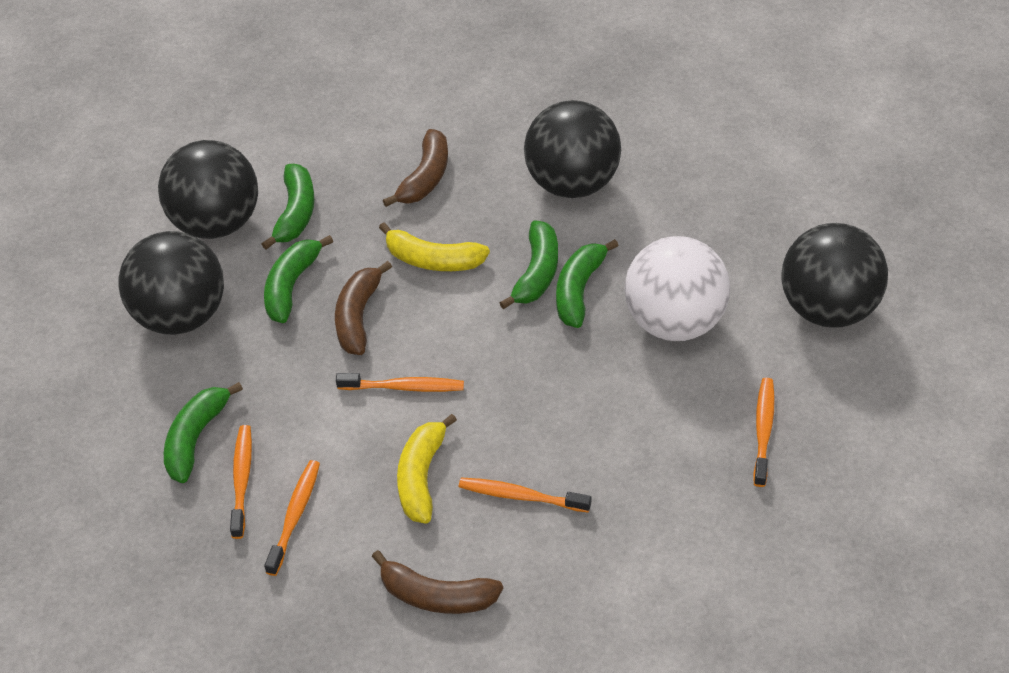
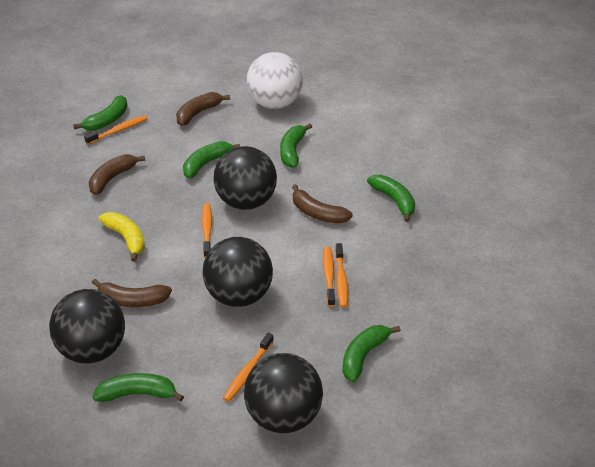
brown banana: 3 -> 4
green banana: 5 -> 6
yellow banana: 2 -> 1

